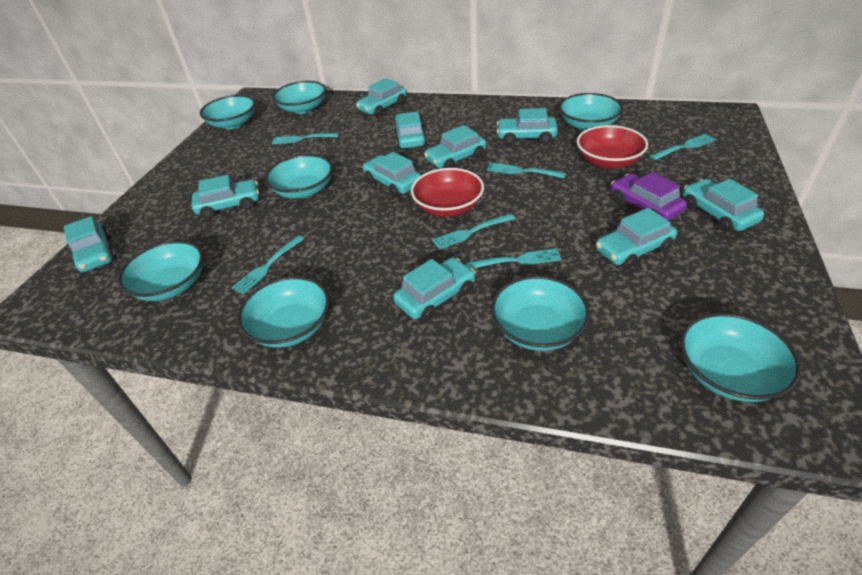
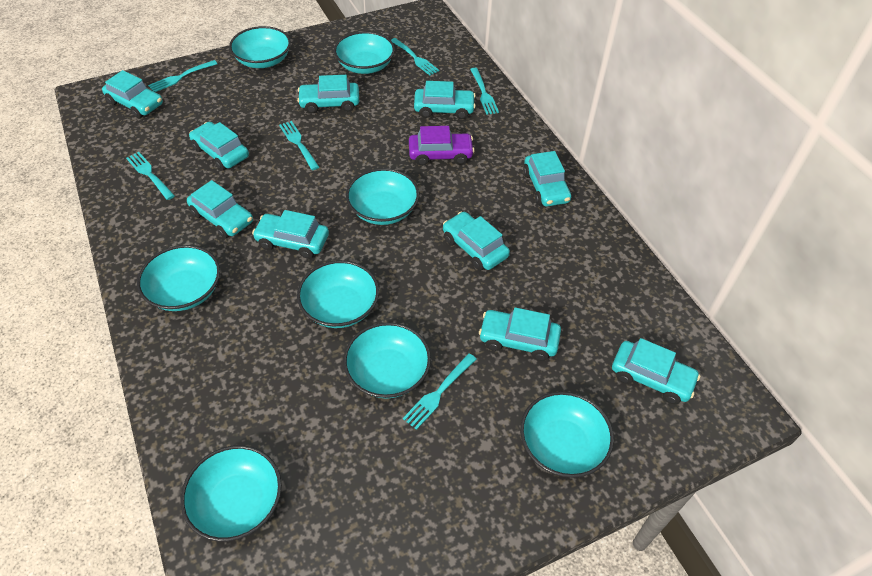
red bowl: 2 -> 0

